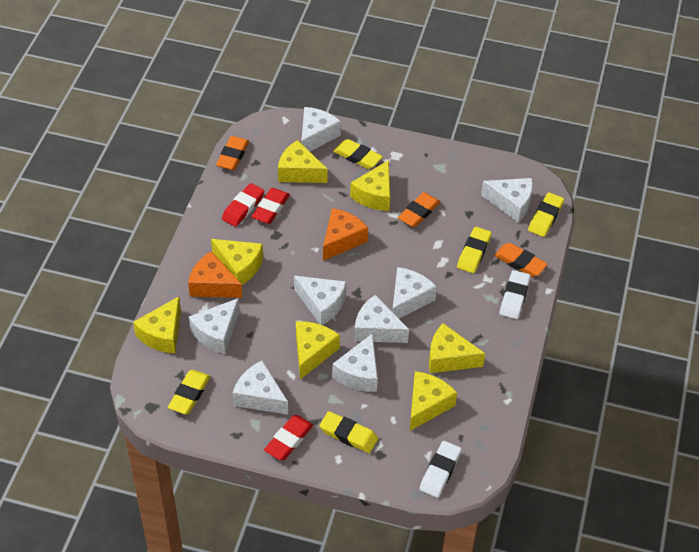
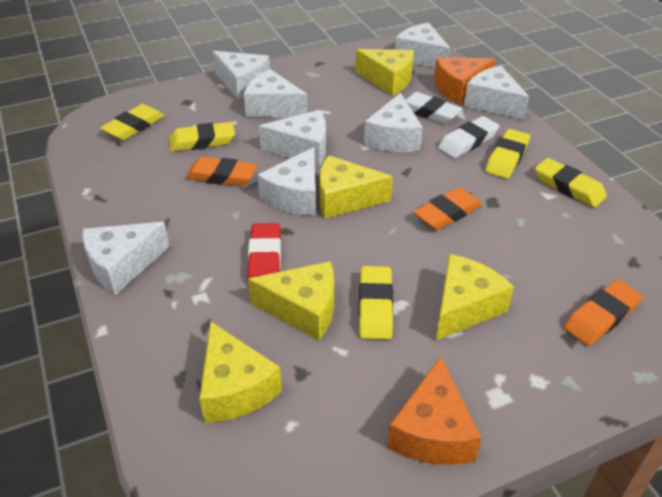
red eraser: 3 -> 1
yellow cheese: 7 -> 5

